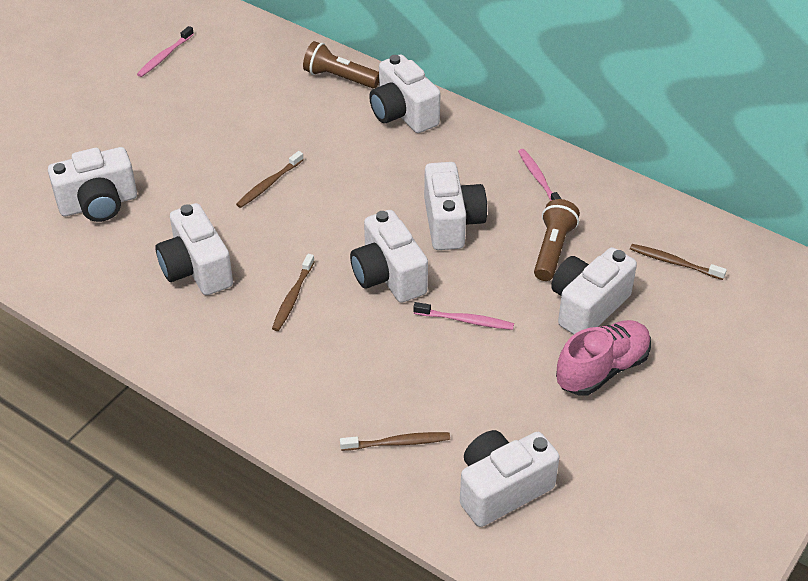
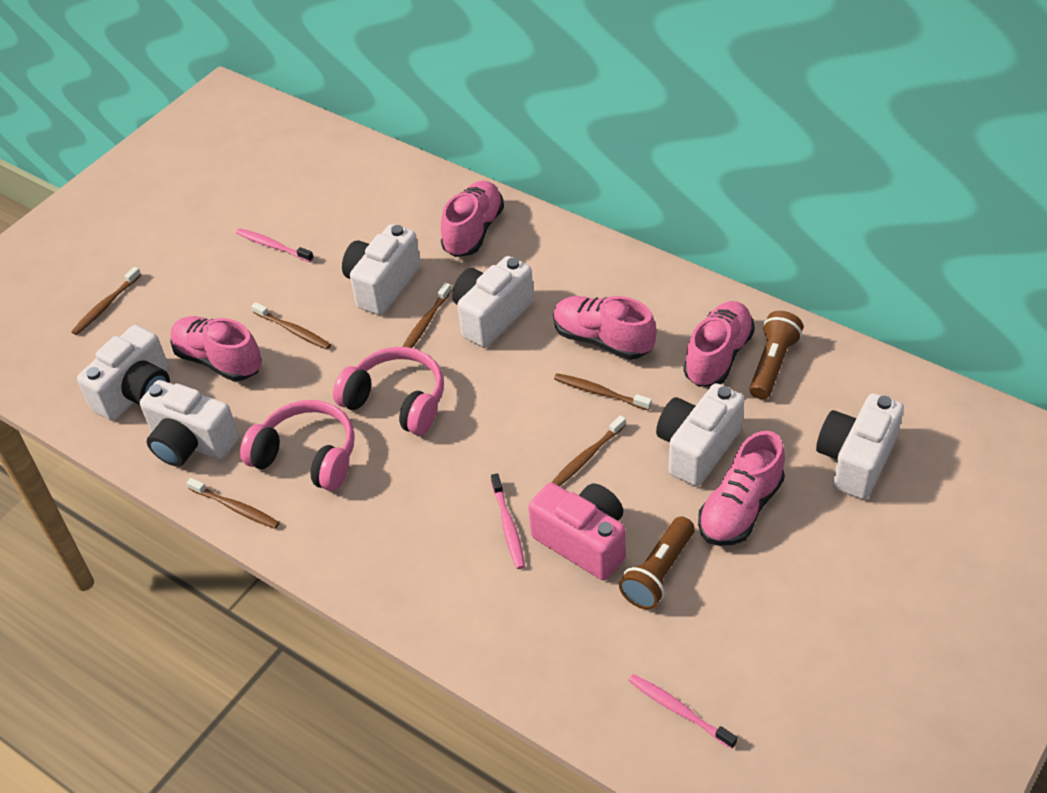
brown toothbrush: 4 -> 6
pink camera: 0 -> 1
pink headphones: 0 -> 2
pink shoe: 1 -> 5
white camera: 7 -> 6

